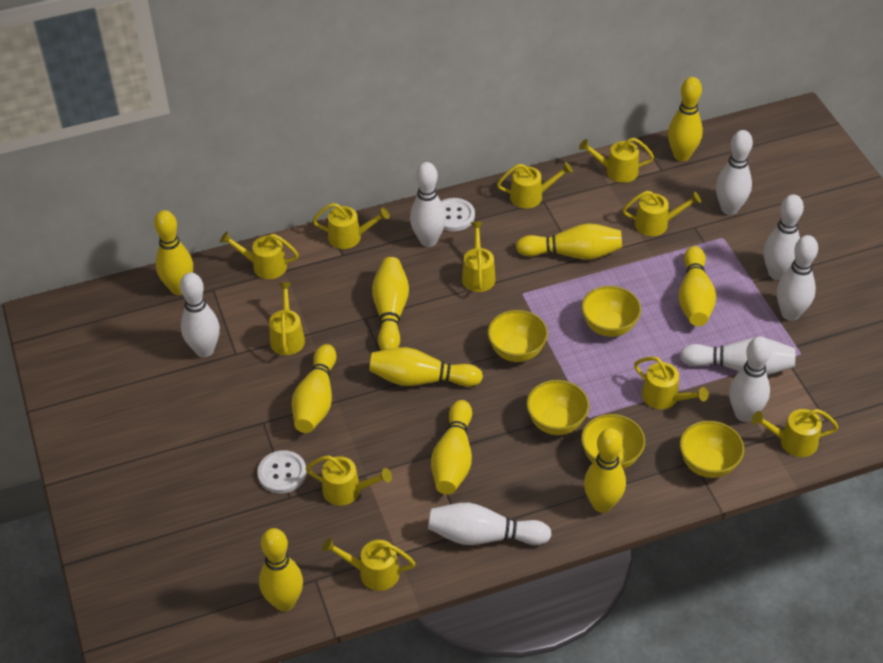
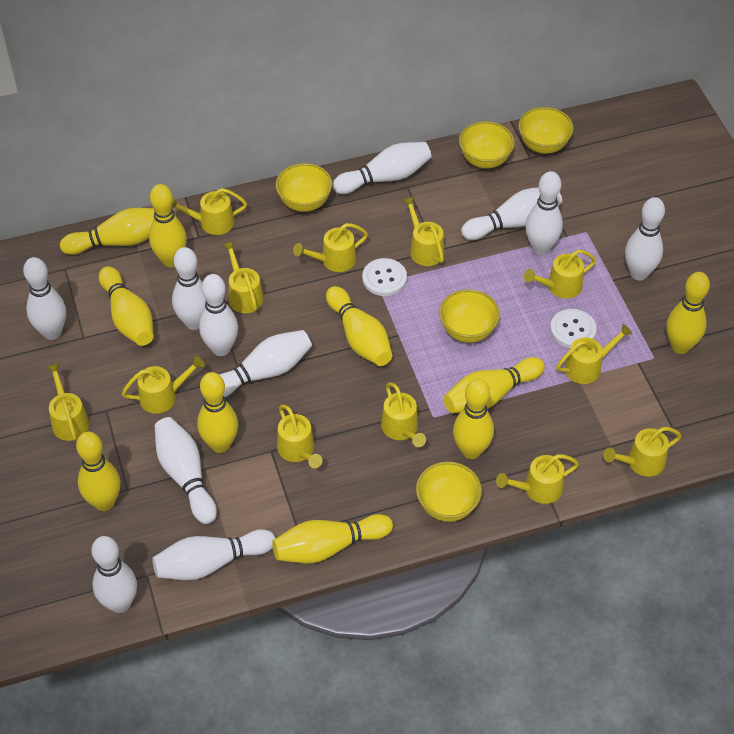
white bowling pin: 8 -> 11
yellow watering can: 11 -> 12

